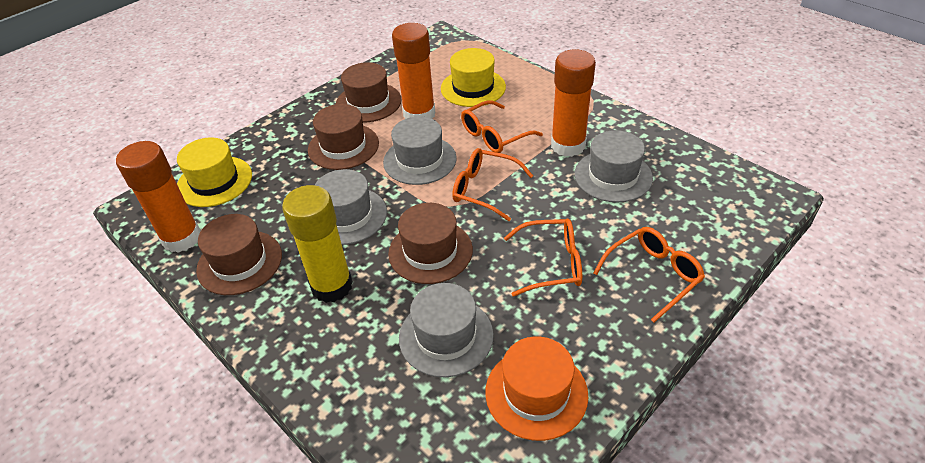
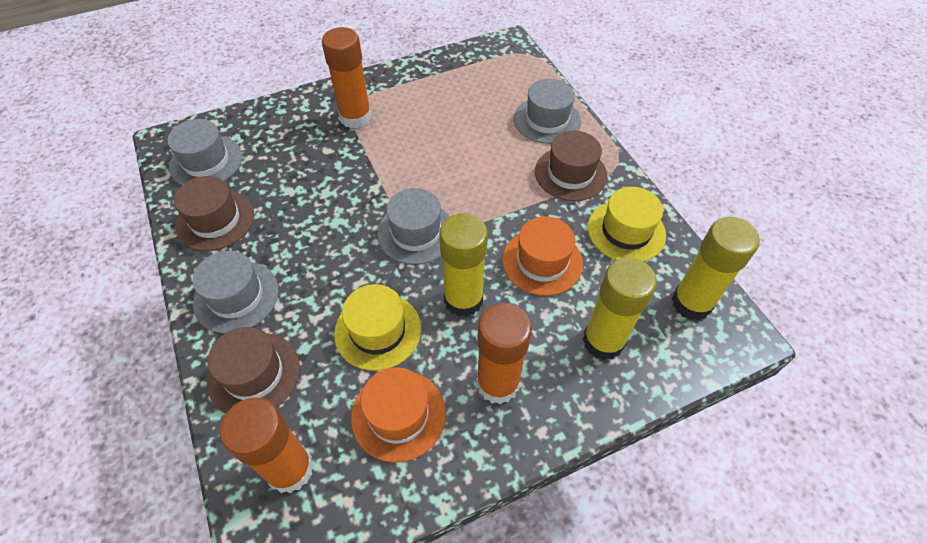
brown hat: 4 -> 3
orange glasses: 4 -> 0
orange hat: 1 -> 2
yellow glue stick: 1 -> 3

